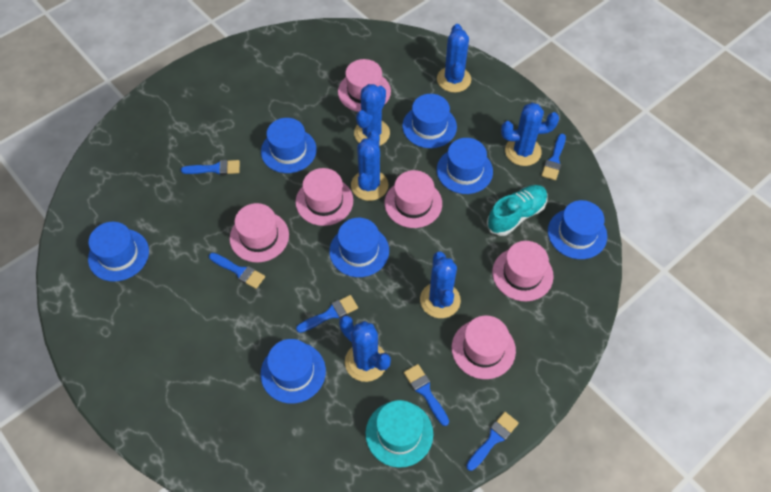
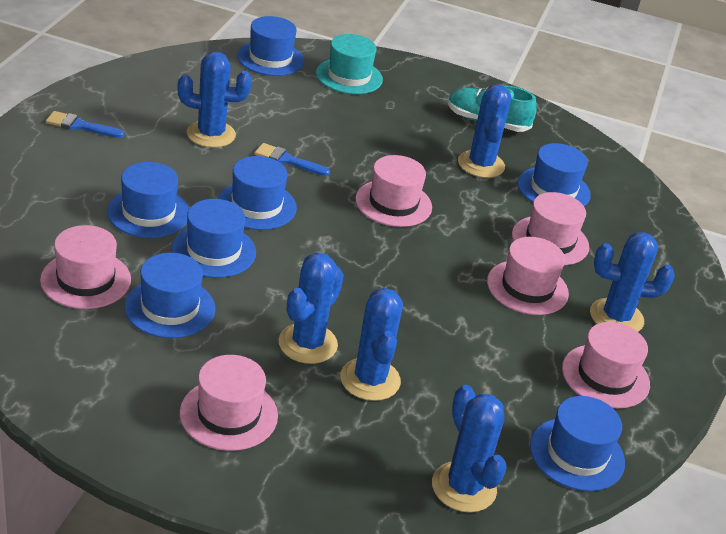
blue brush: 6 -> 2

